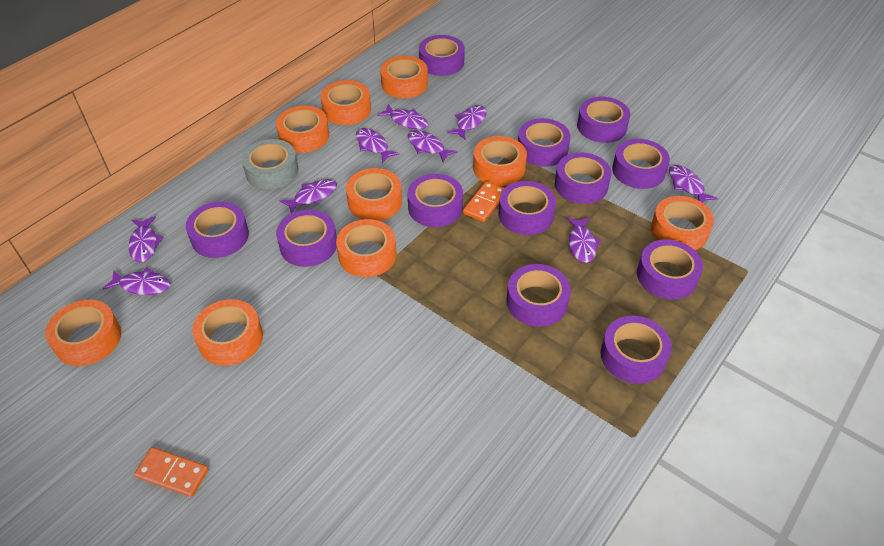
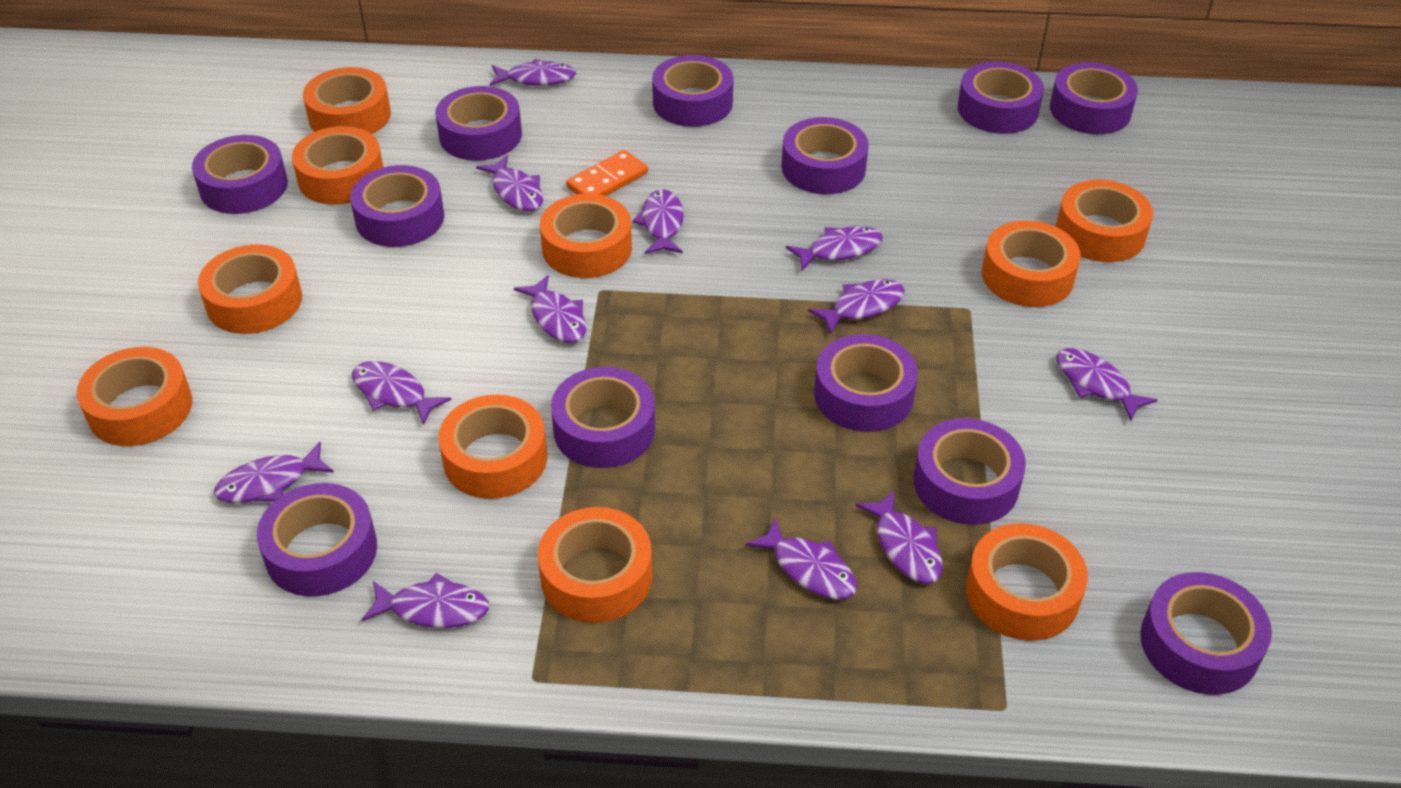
grey tape: 1 -> 0
orange domino: 2 -> 1
orange tape: 9 -> 10
purple fish: 9 -> 12

